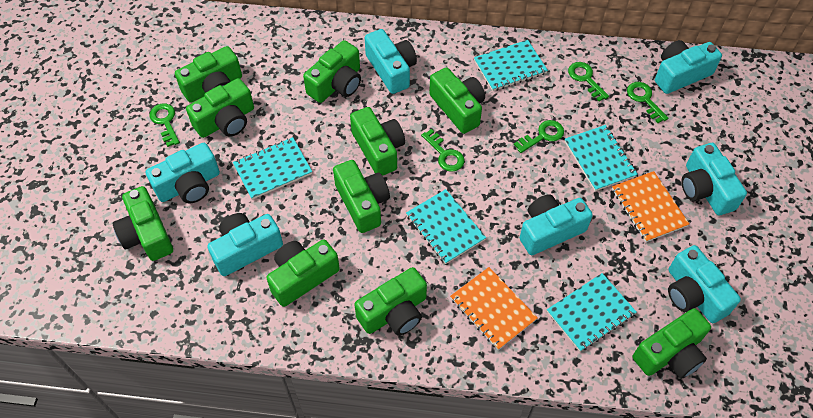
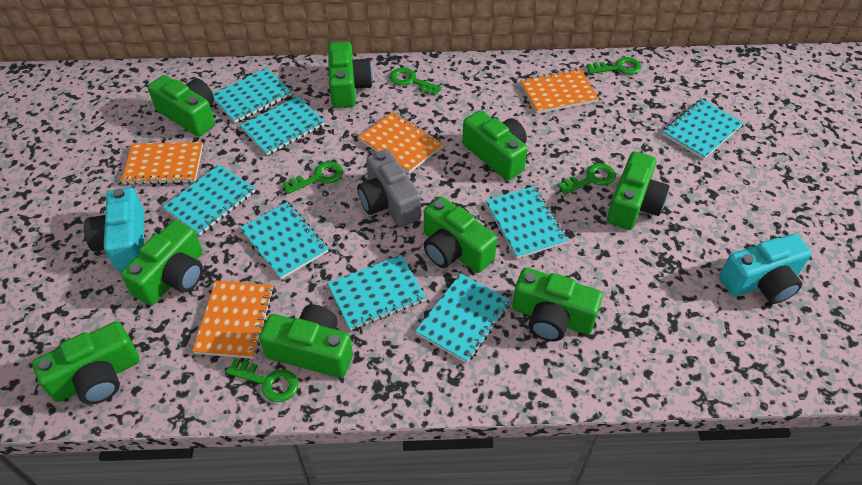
green camera: 10 -> 9
grey camera: 0 -> 1
orange notebook: 2 -> 4
turquoise camera: 7 -> 2
turquoise notebook: 5 -> 8

